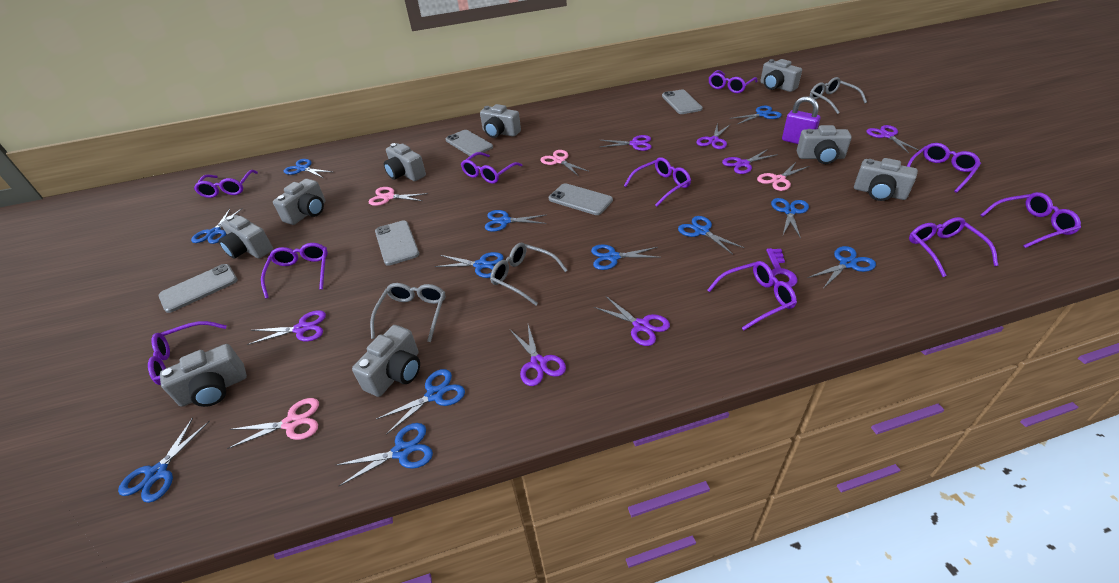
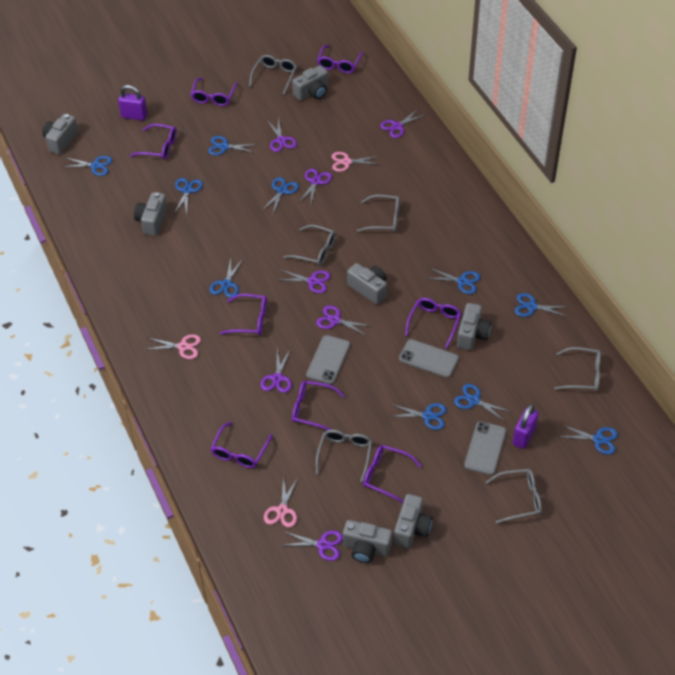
blue scissors: 12 -> 10
grey camera: 9 -> 7
grey glasses: 3 -> 6
grey phone: 5 -> 3
pink scissors: 4 -> 3
purple glasses: 10 -> 8
purple key: 1 -> 0
purple padlock: 1 -> 2

